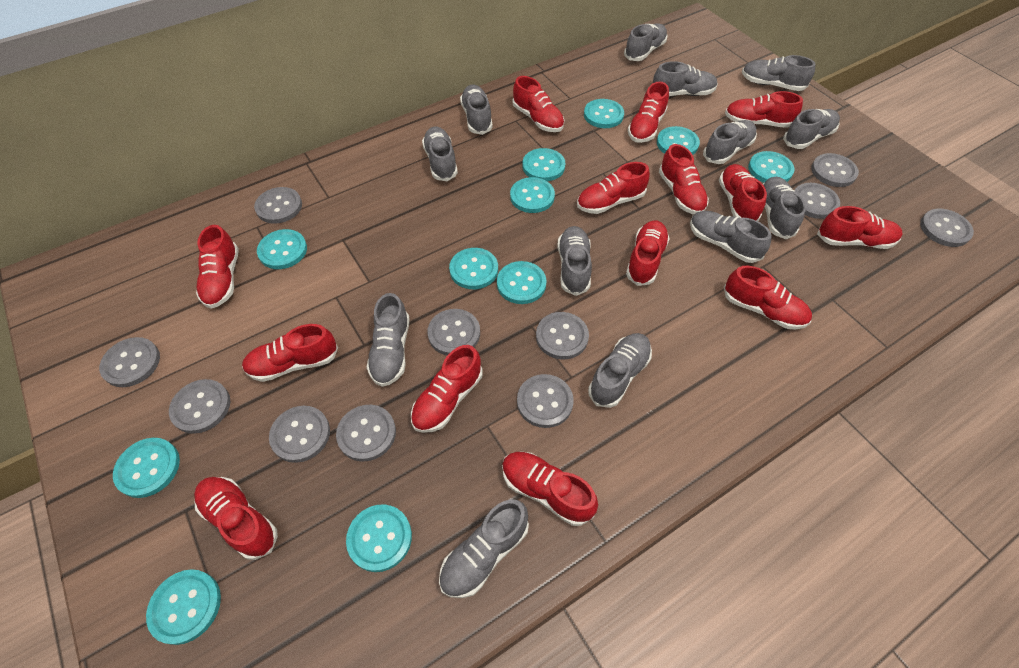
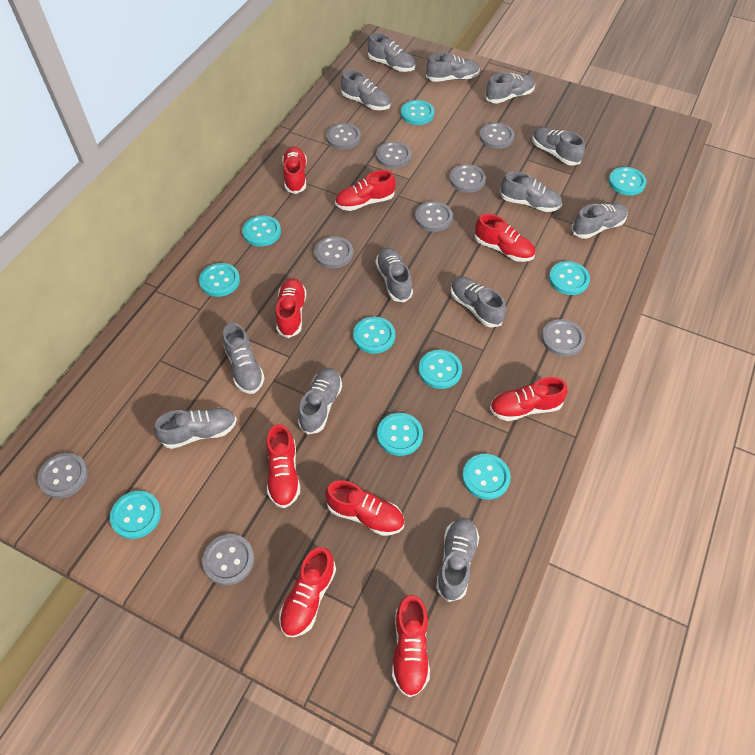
grey button: 11 -> 9
red shoe: 14 -> 9
turquoise button: 11 -> 10

